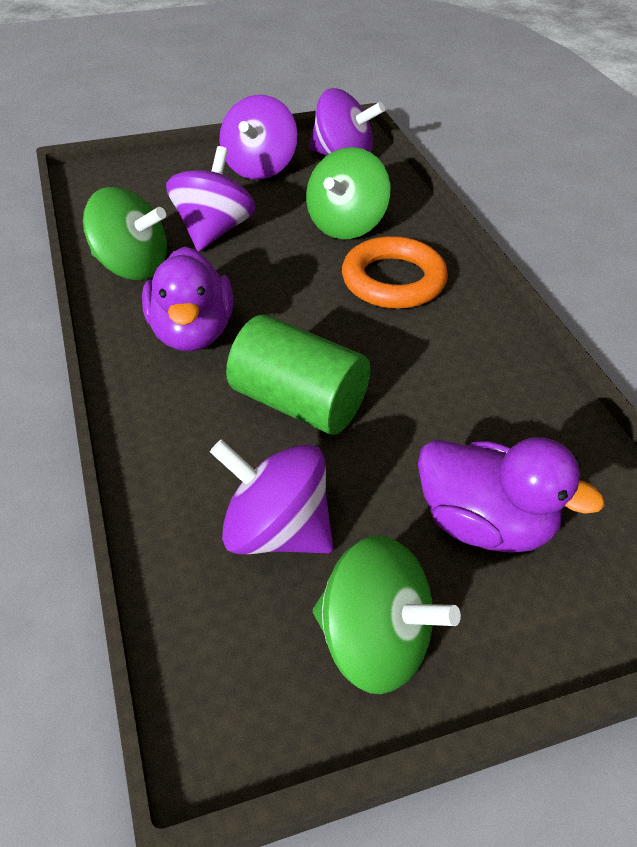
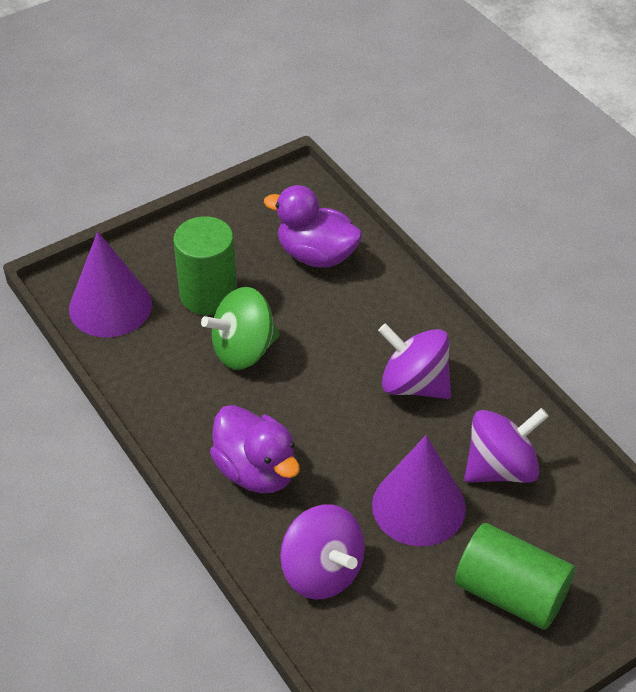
green cylinder: 1 -> 2
green spinning top: 3 -> 1
orange ring: 1 -> 0
purple cone: 0 -> 2
purple spinning top: 4 -> 3

